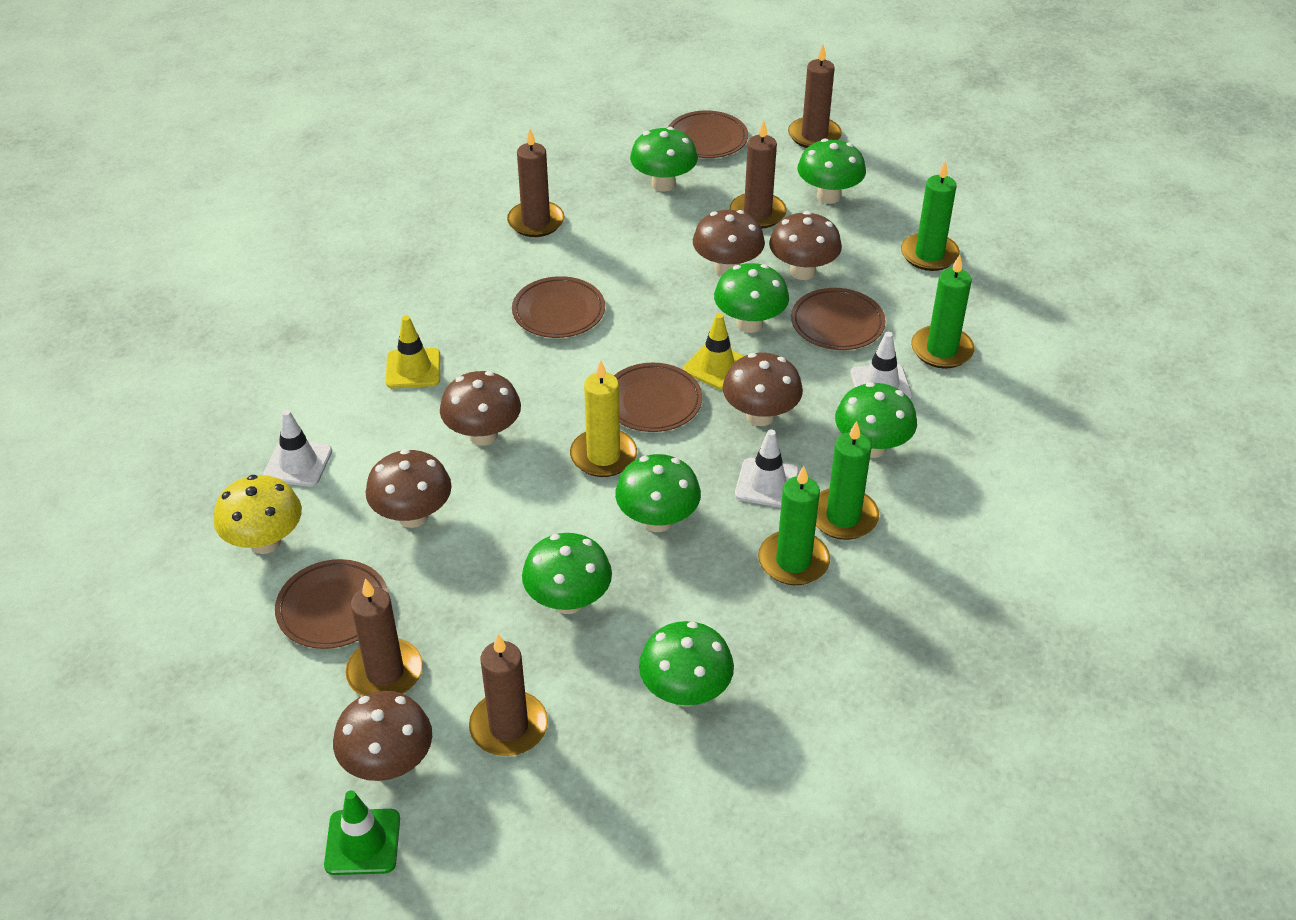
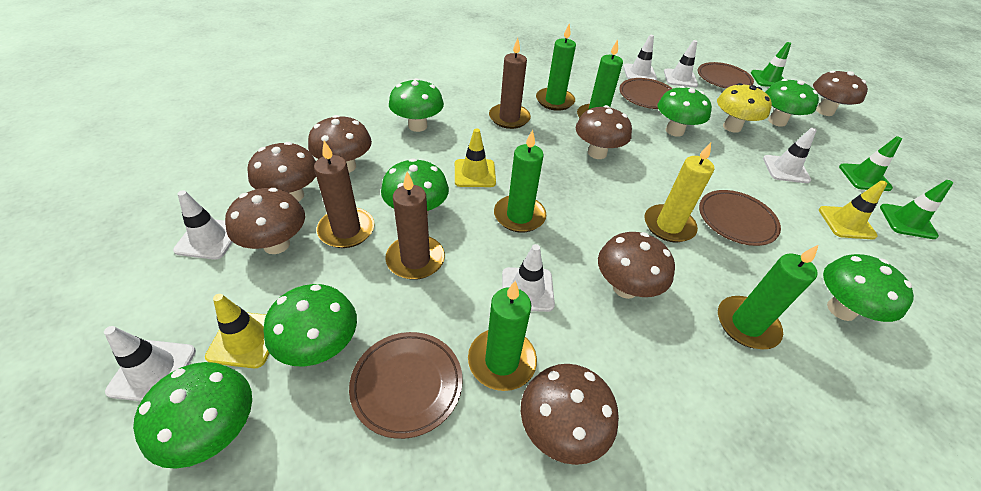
brown candle: 5 -> 3
brown mushroom: 6 -> 7
brown plate: 5 -> 4
green candle: 4 -> 5
green traffic cone: 1 -> 3
white traffic cone: 3 -> 6
yellow traffic cone: 2 -> 3

